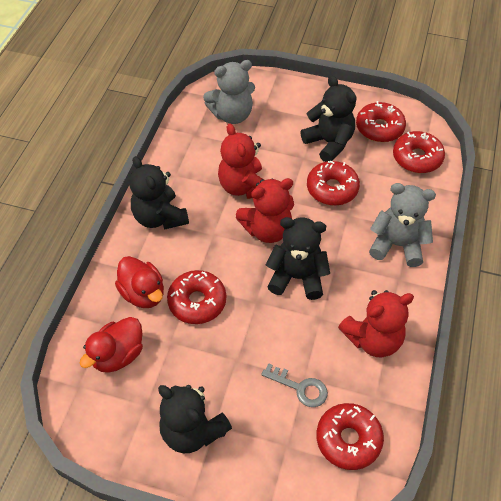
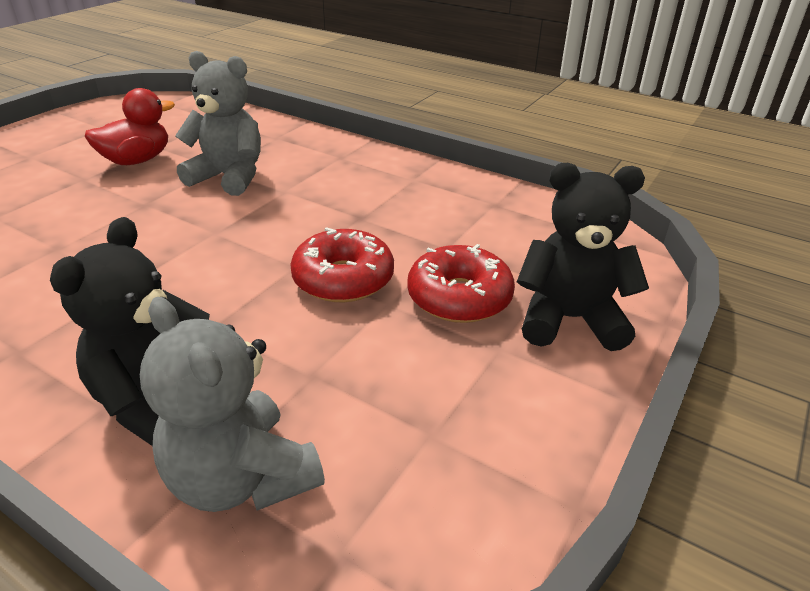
black teddy bear: 4 -> 2
grey key: 1 -> 0
red donut: 5 -> 2
red duck: 2 -> 1
red teddy bear: 3 -> 0

